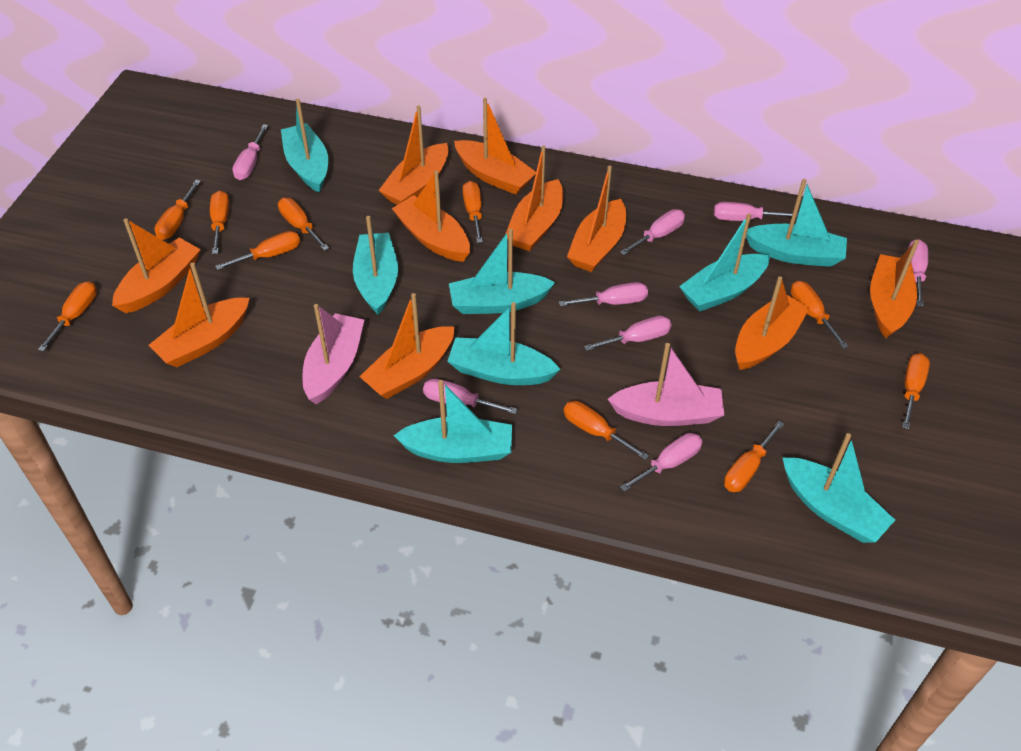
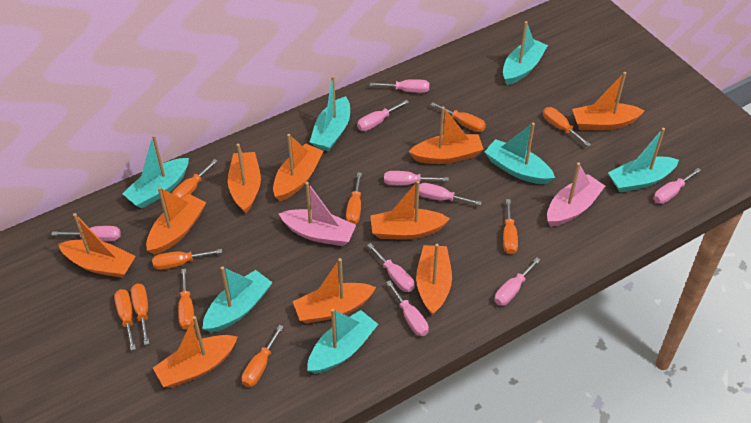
pink screwdriver: 8 -> 9
turquoise boat: 8 -> 7

